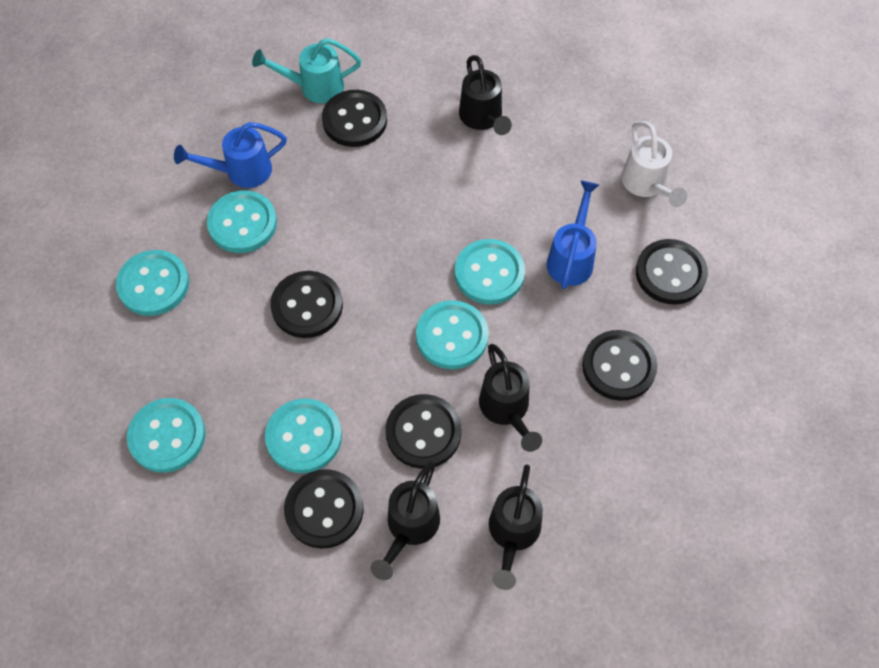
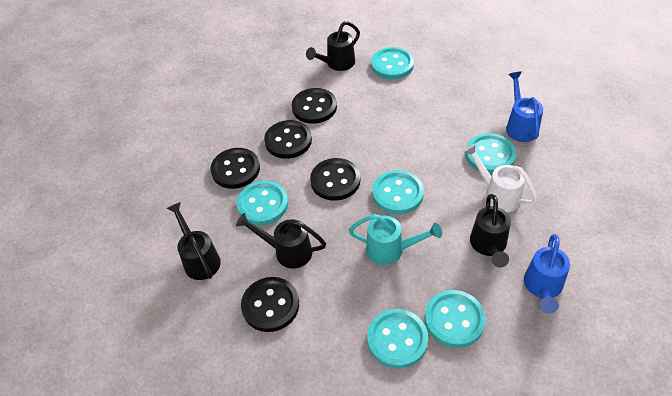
black button: 6 -> 5

